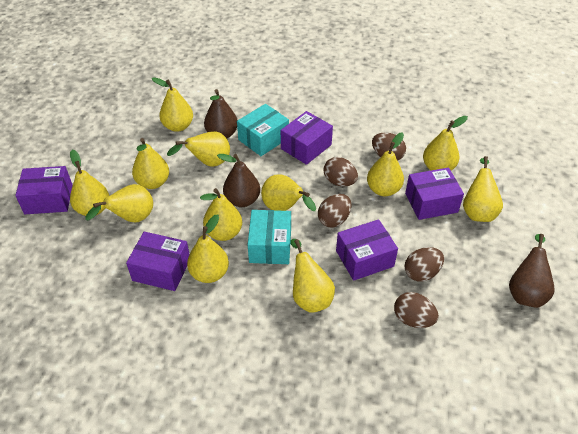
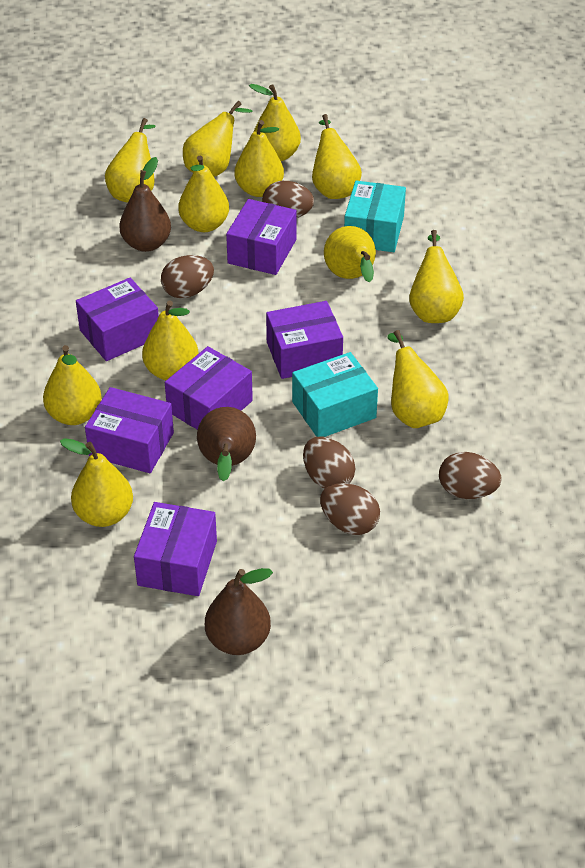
purple box: 5 -> 6

